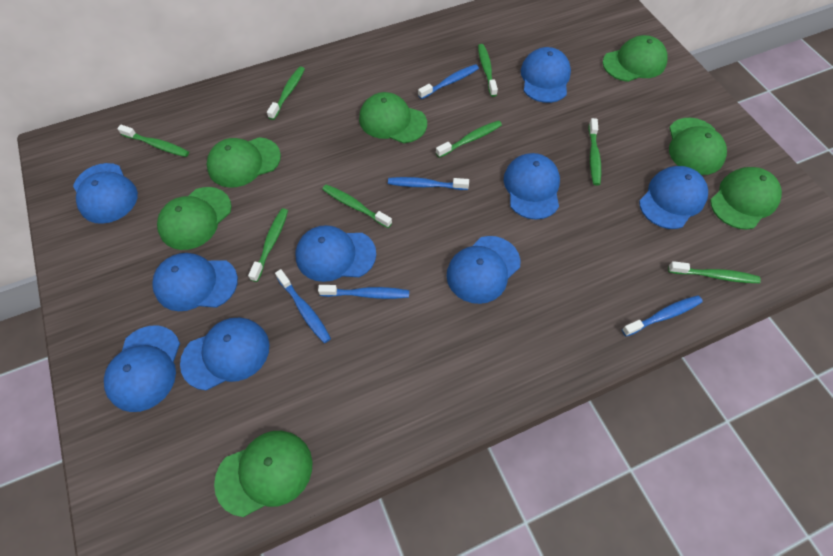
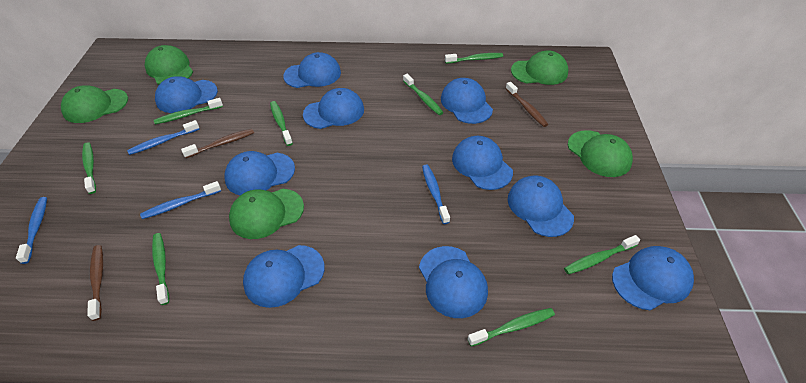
blue cap: 9 -> 10
blue toothbrush: 5 -> 4
brown toothbrush: 0 -> 3
green cap: 7 -> 5

